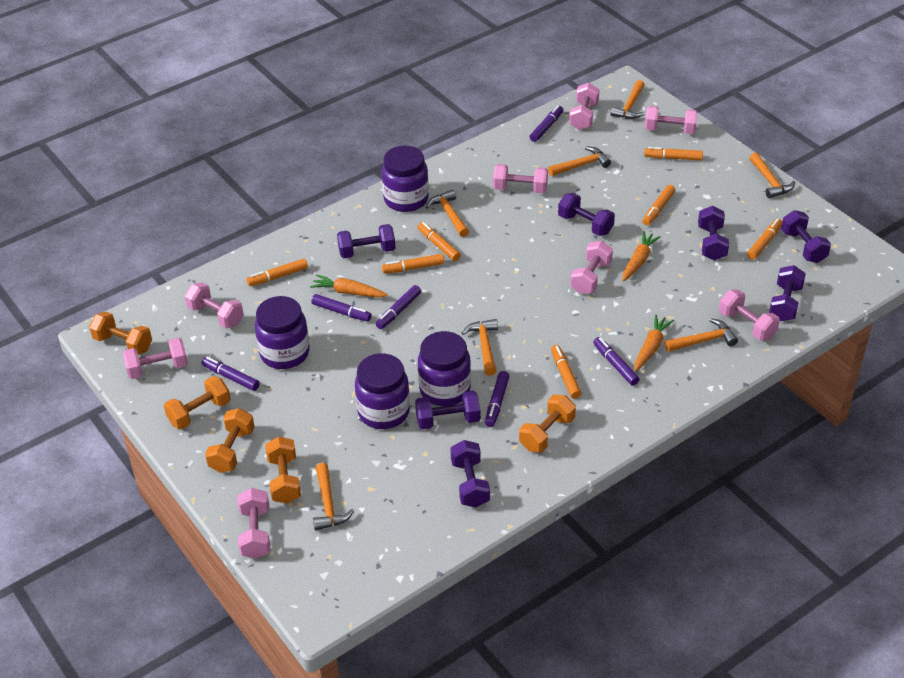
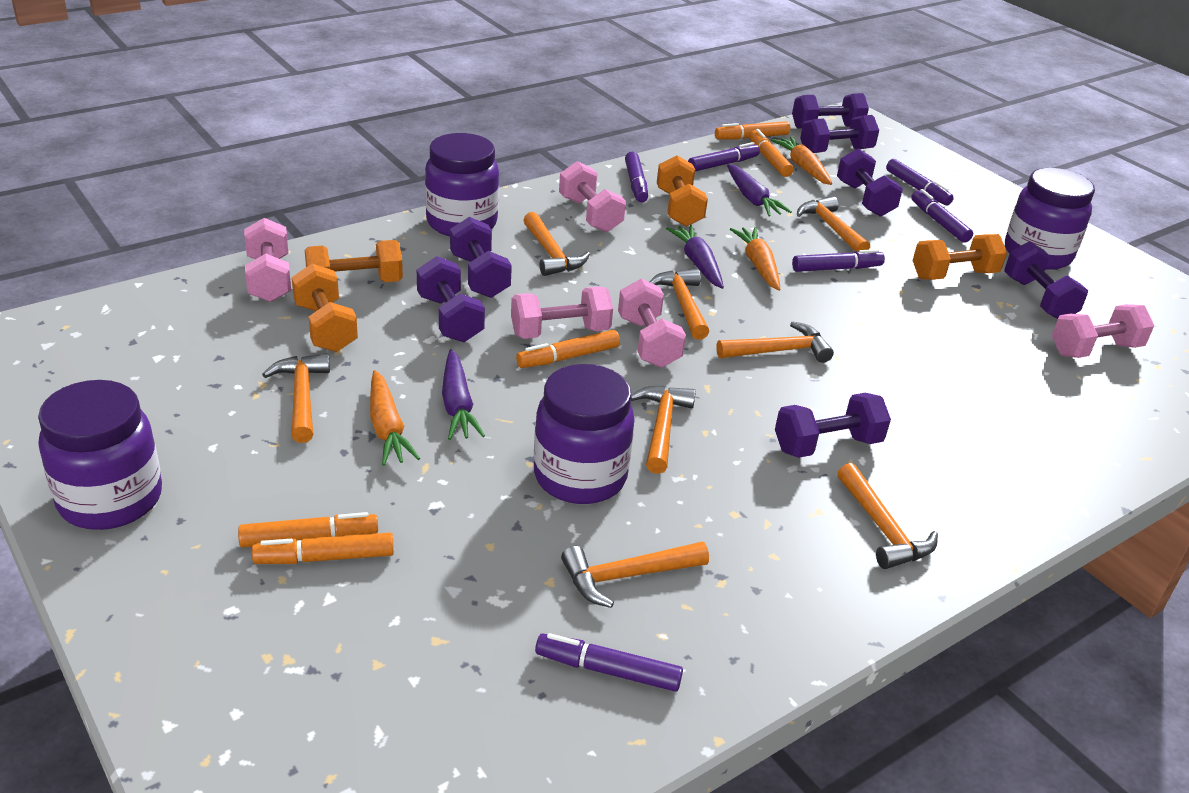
orange dumbbell: 5 -> 4
orange hammer: 7 -> 8
orange marker: 7 -> 5
pink dumbbell: 8 -> 5
purple carrot: 0 -> 3

